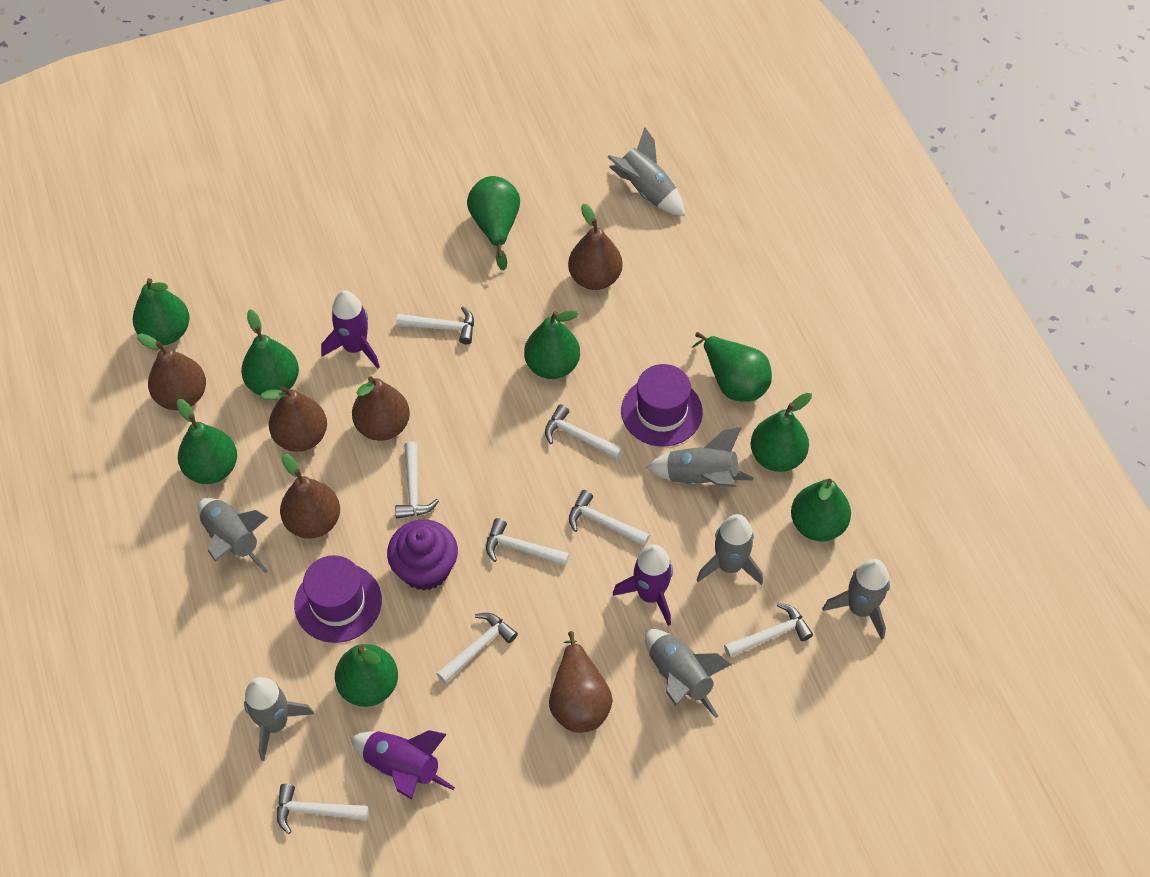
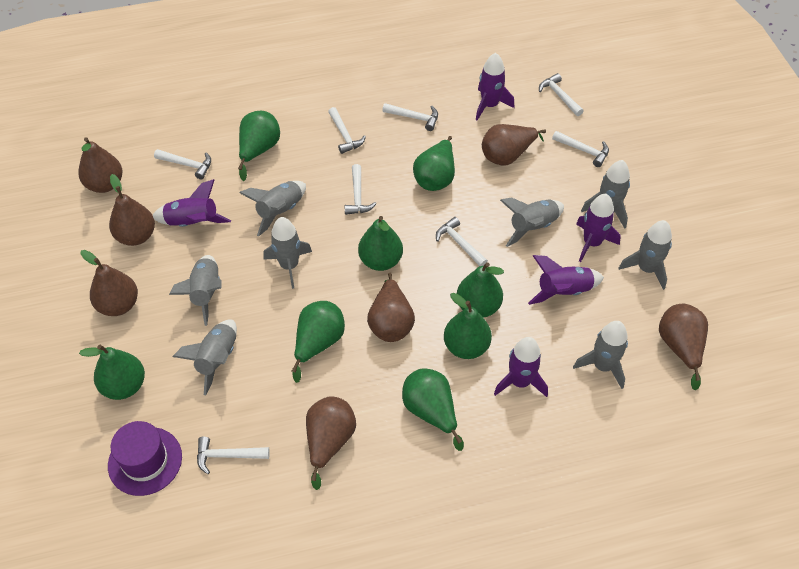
brown pear: 6 -> 7
green pear: 9 -> 8
grey rocket: 7 -> 8
purple cupcake: 1 -> 0
purple hat: 2 -> 1
purple rocket: 3 -> 5

